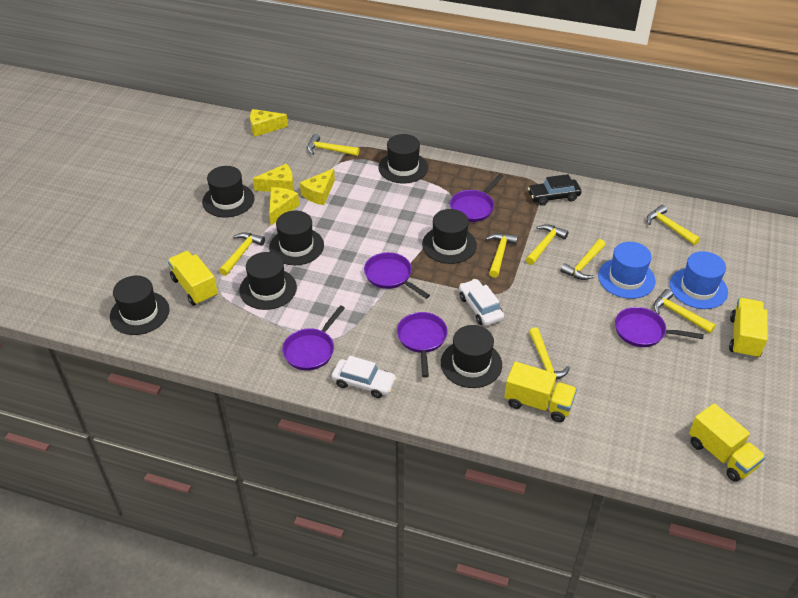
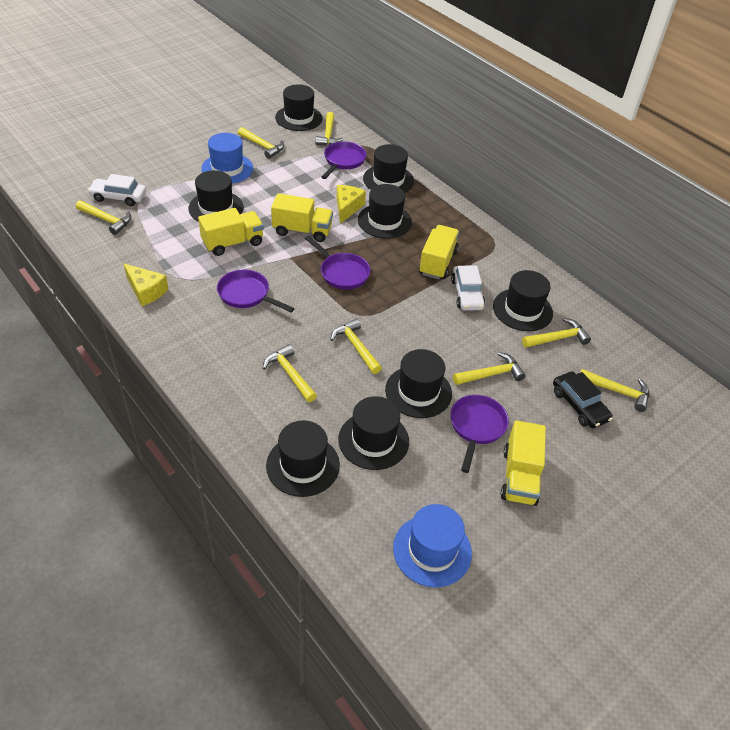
black hat: 7 -> 8
purple pan: 5 -> 4
yellow cheese: 4 -> 2

